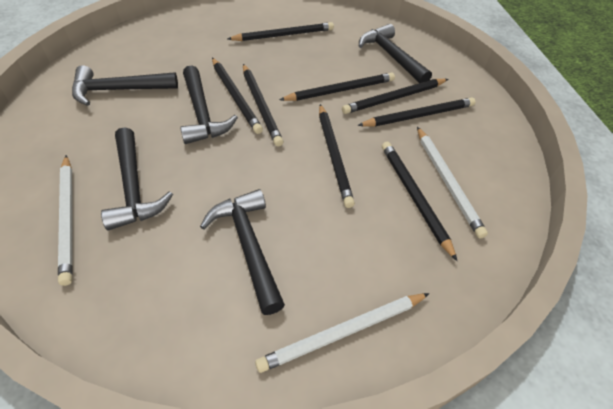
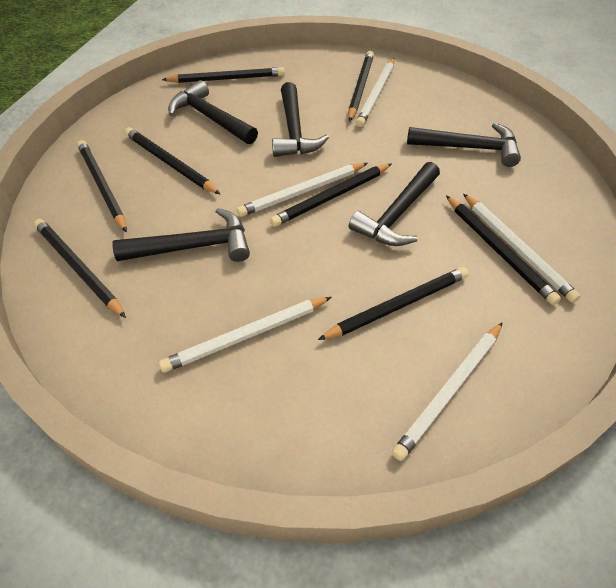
white pencil: 3 -> 5

